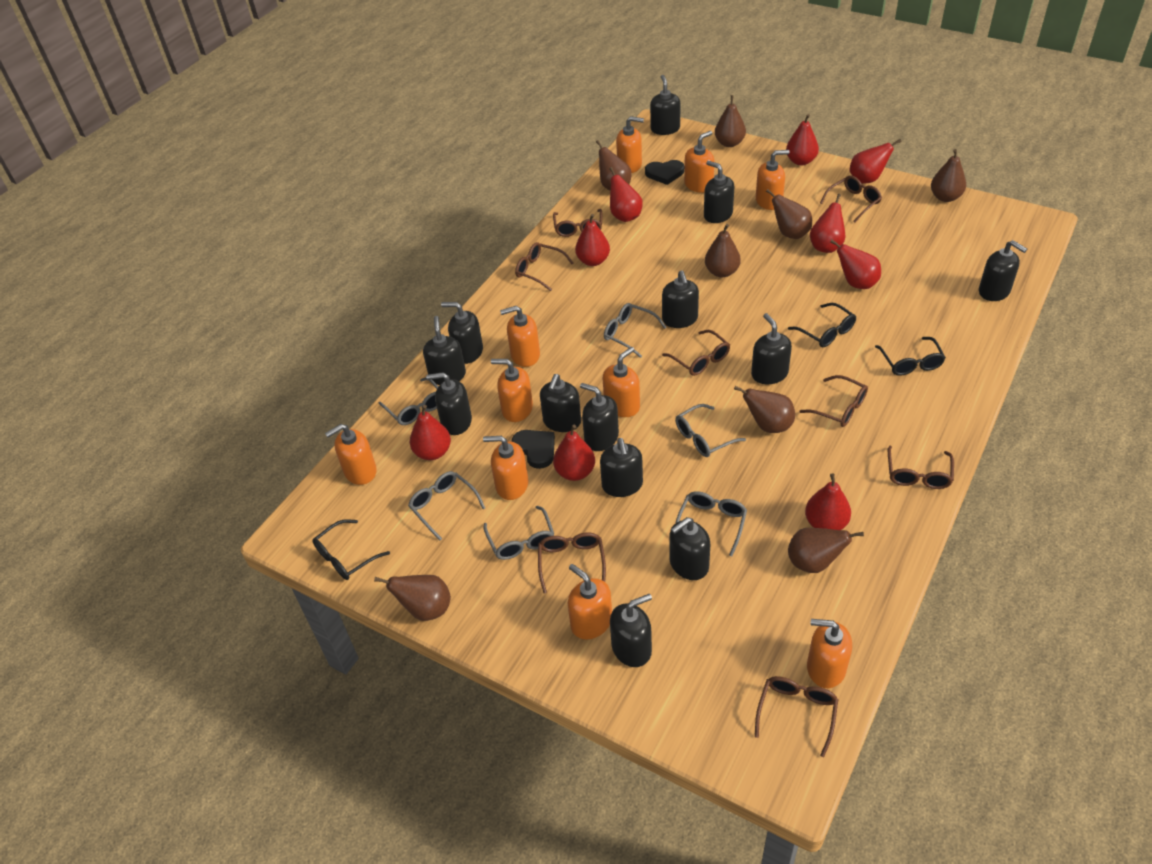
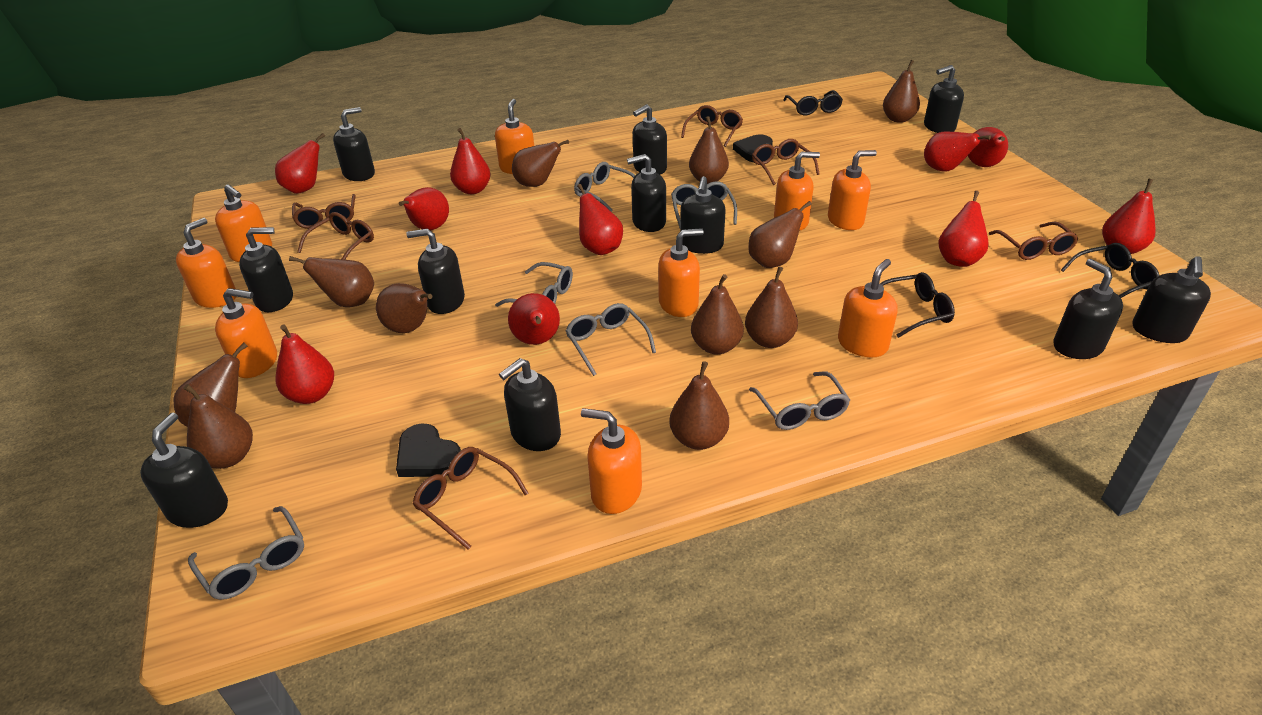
black soap dispenser: 13 -> 11
brown glasses: 8 -> 6
brown pear: 8 -> 11
orange soap dispenser: 10 -> 9
red pear: 9 -> 10

